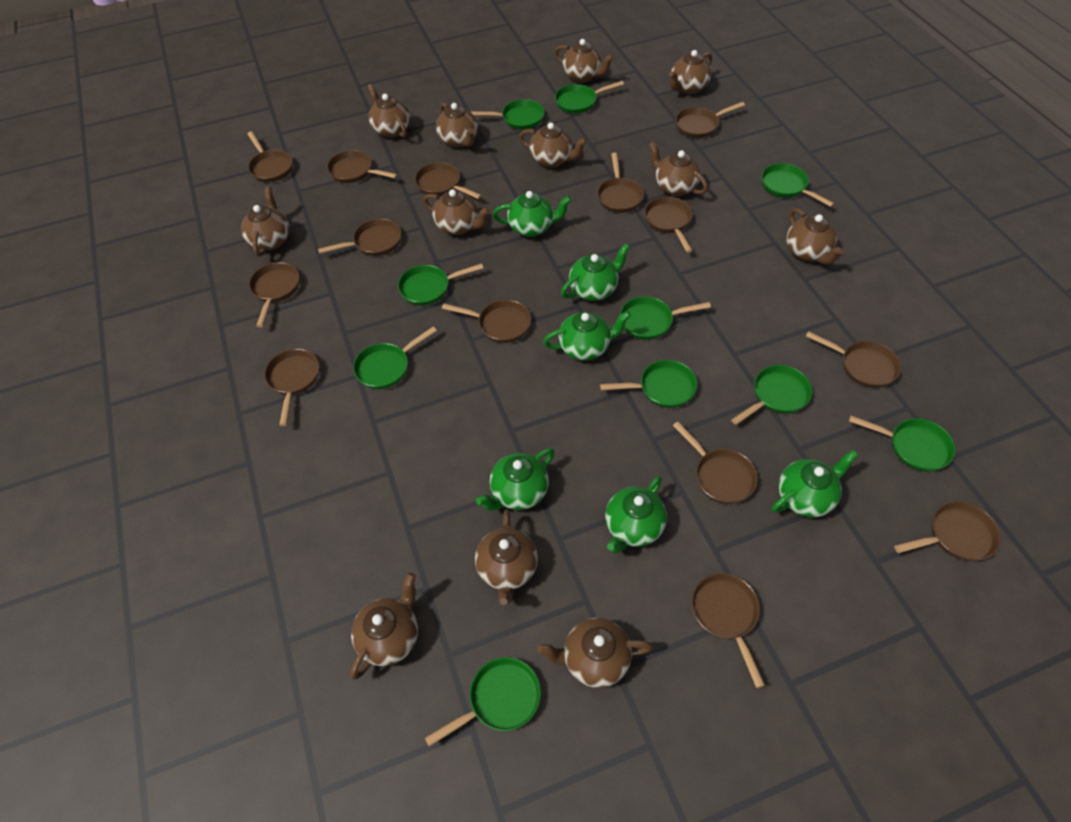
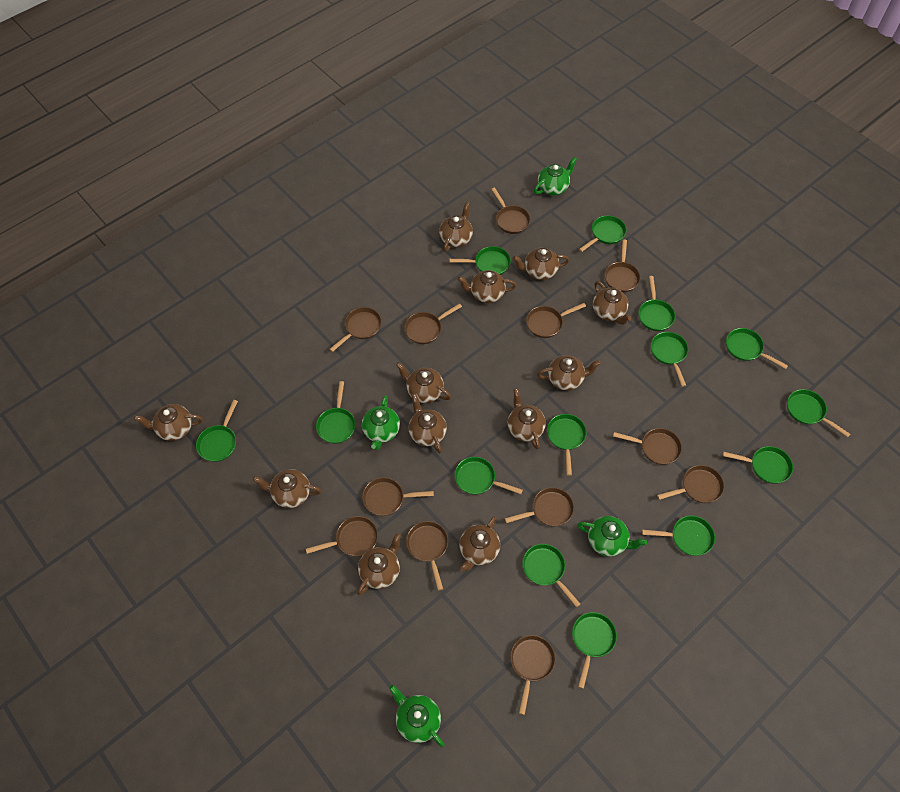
brown pan: 14 -> 12
green pan: 10 -> 14
green teapot: 6 -> 4

